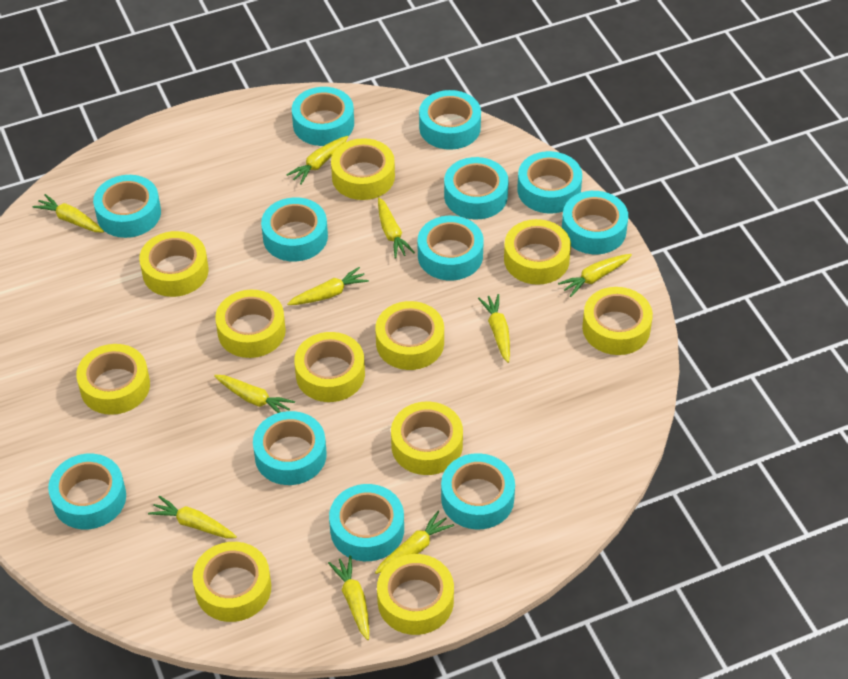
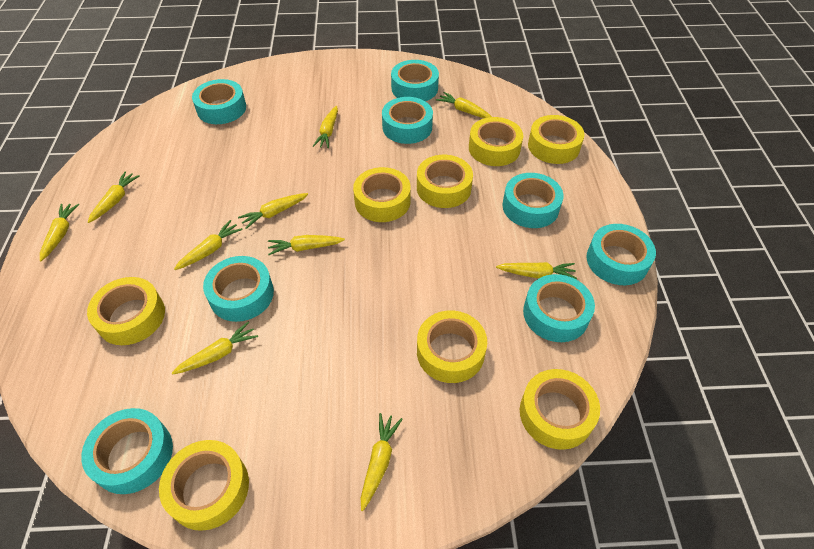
turquoise tape: 12 -> 8
yellow tape: 11 -> 8

